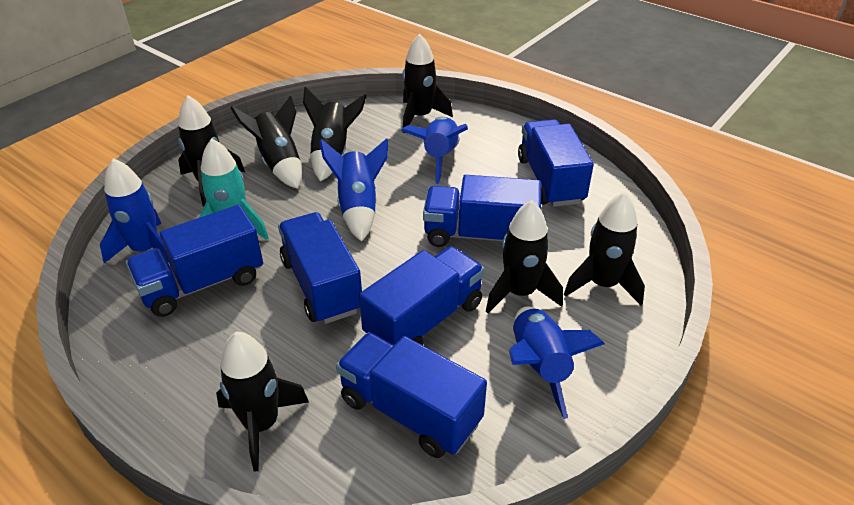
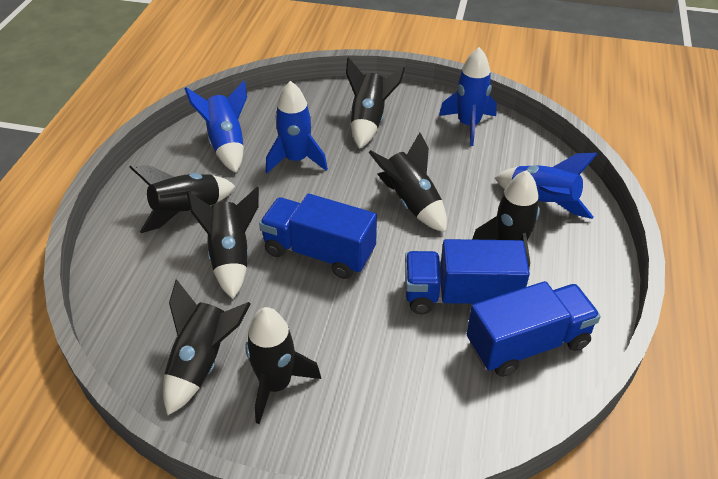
blue truck: 6 -> 3
turquoise rocket: 1 -> 0

